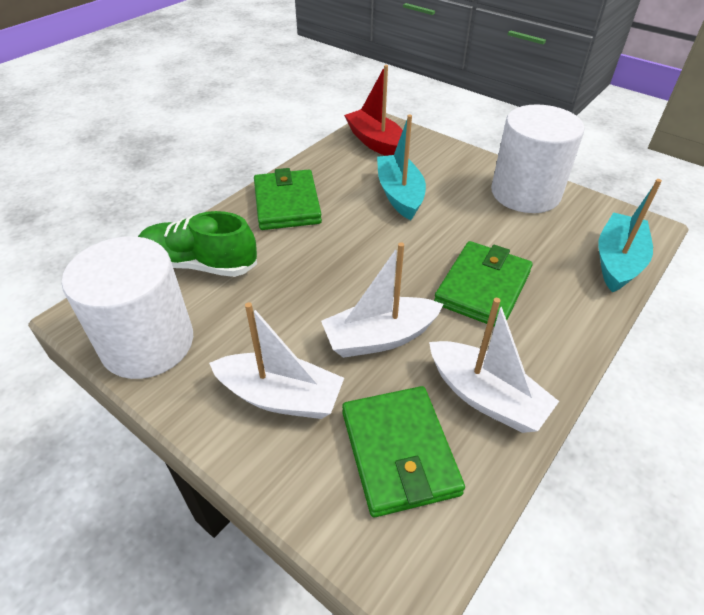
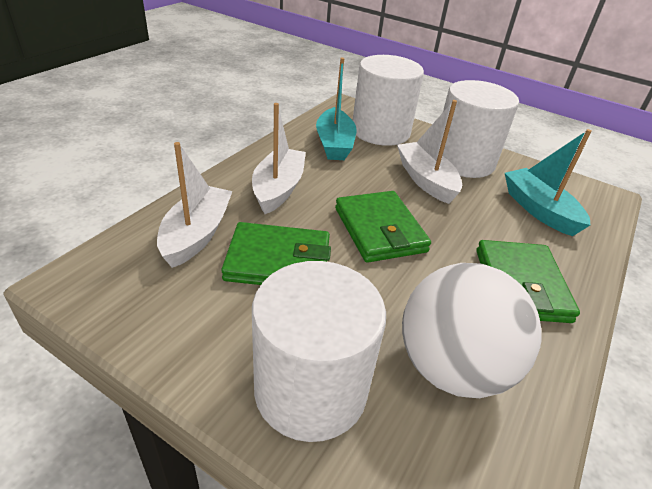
green shoe: 1 -> 0
red boat: 1 -> 0
white ball: 0 -> 1
white cylinder: 2 -> 3

